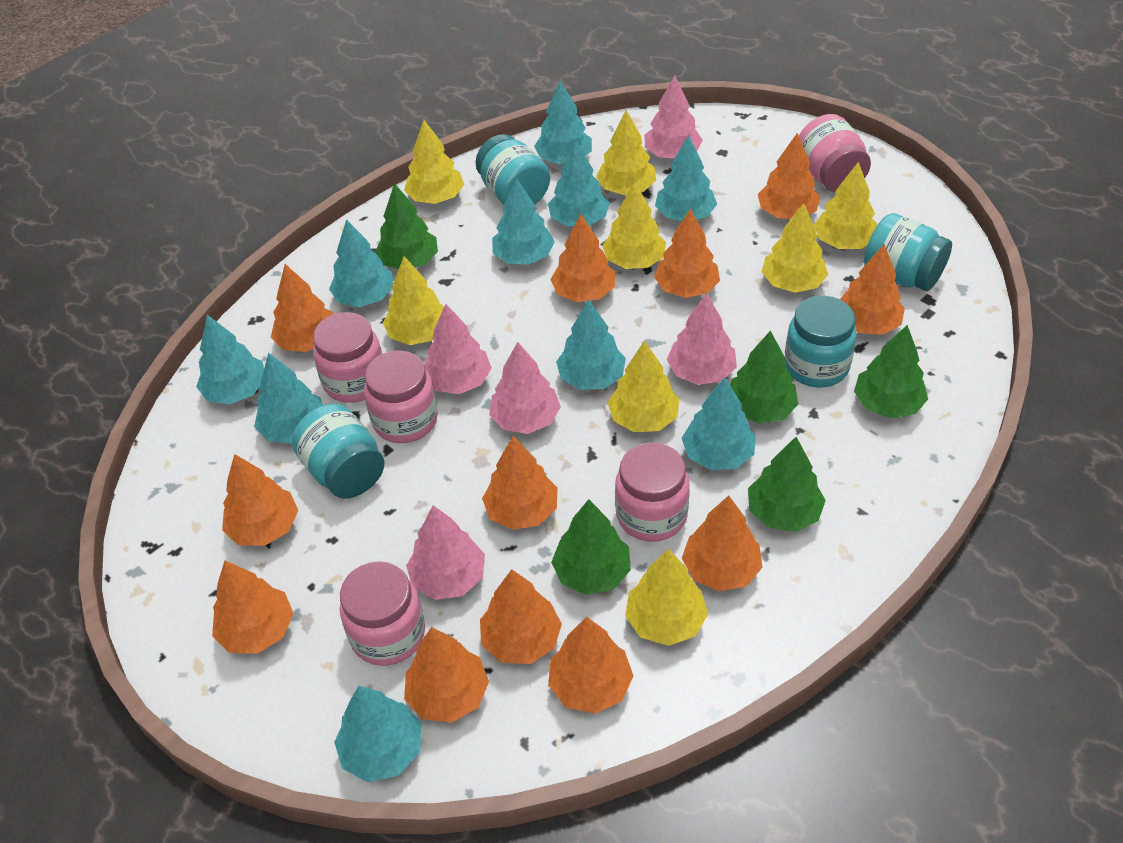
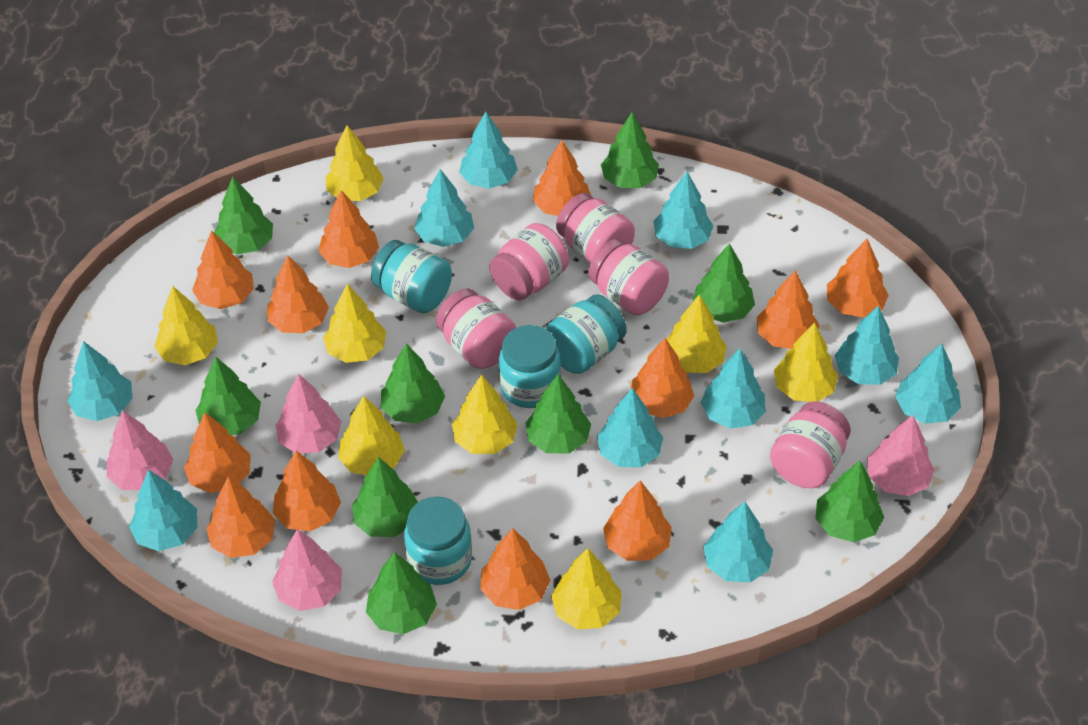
green tree: 5 -> 9
pink tree: 5 -> 4

